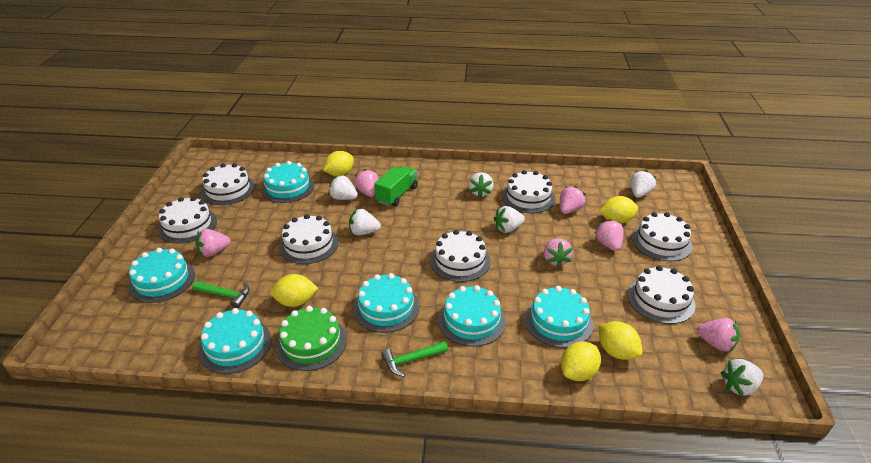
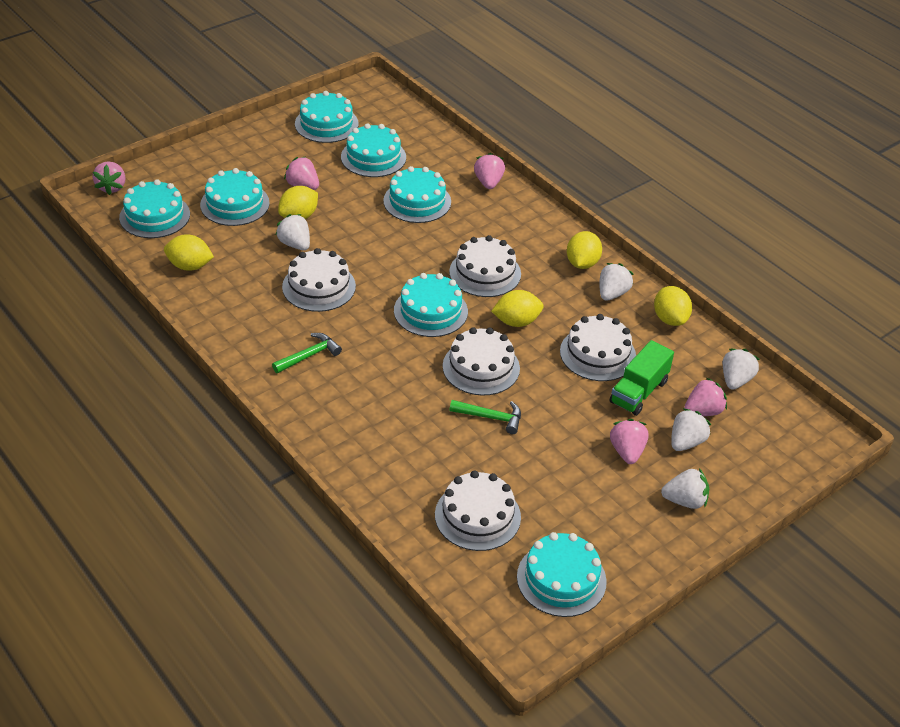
green cake: 1 -> 0
pink strawberry: 6 -> 5
turquoise cake: 6 -> 7
white cake: 7 -> 5
white strawberry: 6 -> 5

